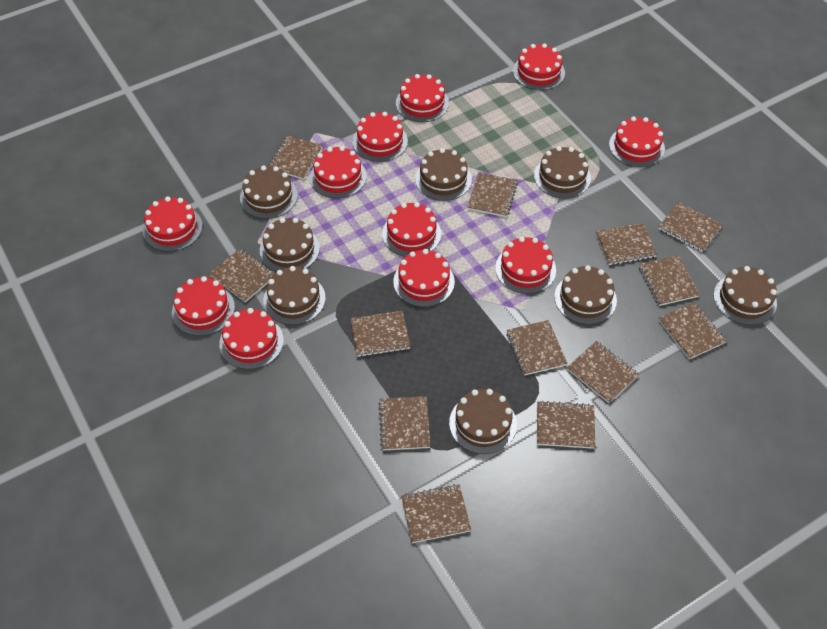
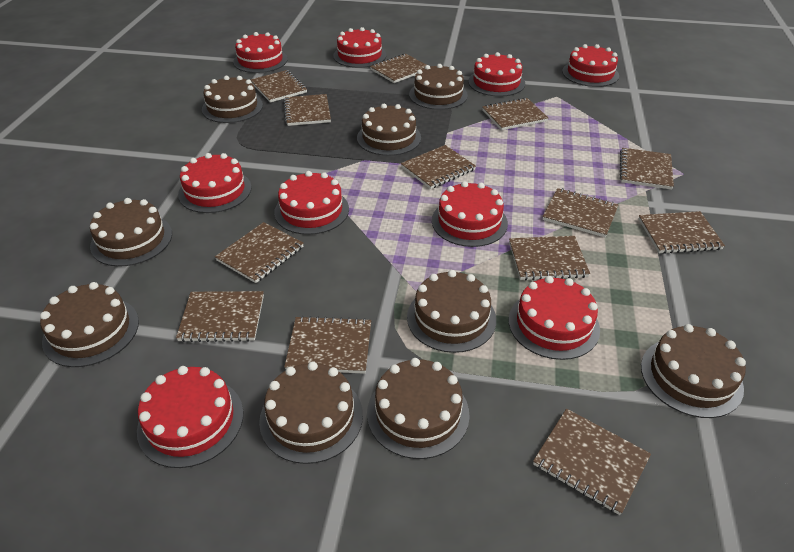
brown cake: 8 -> 9
red cake: 11 -> 9

